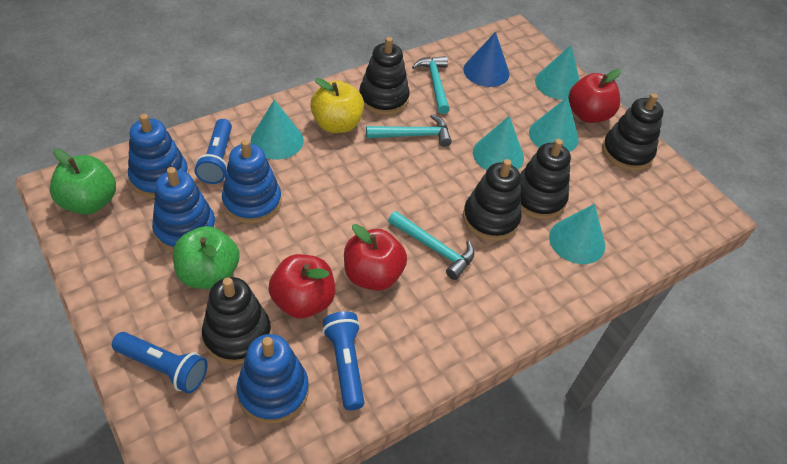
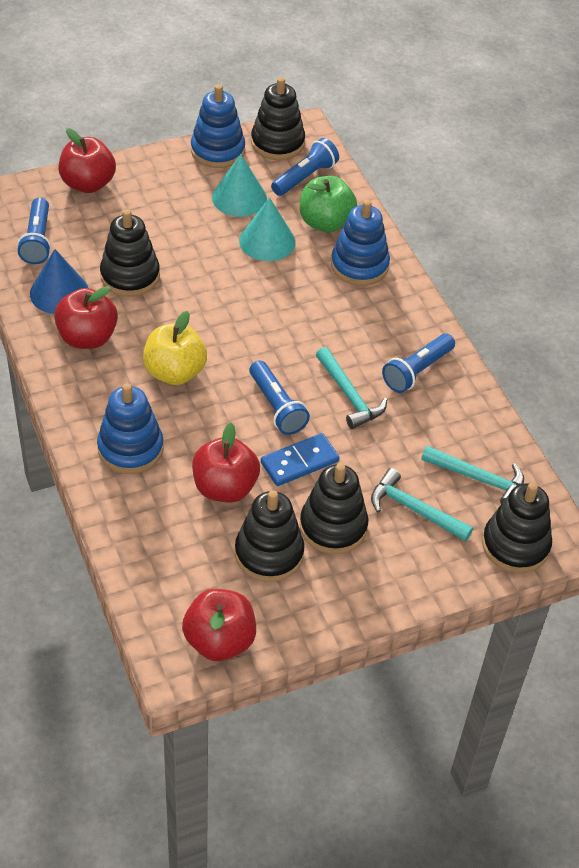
blue domino: 0 -> 1
blue flashlight: 3 -> 4
blue stacking toy: 4 -> 3
green apple: 2 -> 1
red apple: 3 -> 4
turquoise cone: 5 -> 2

